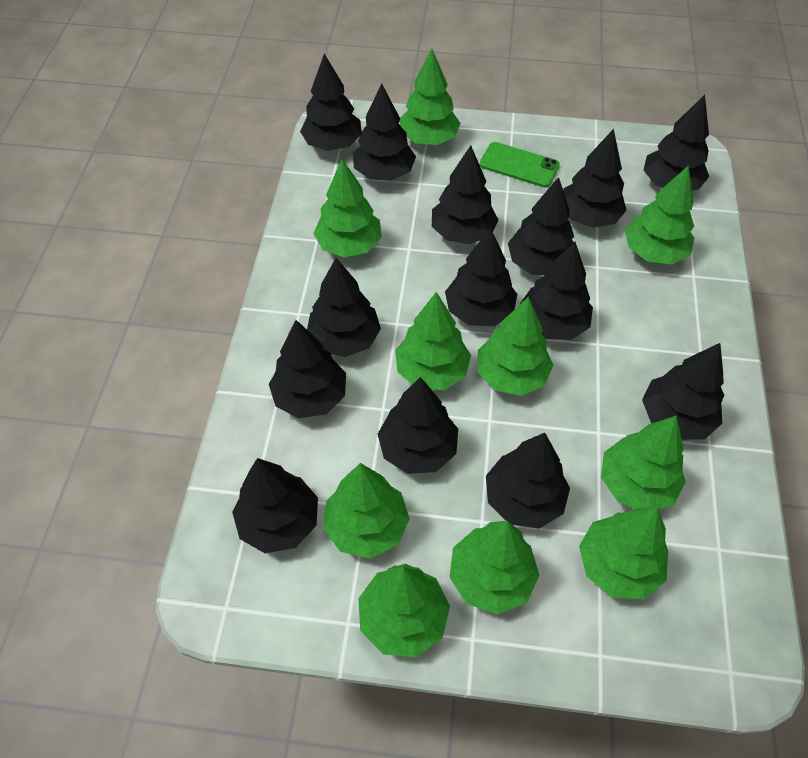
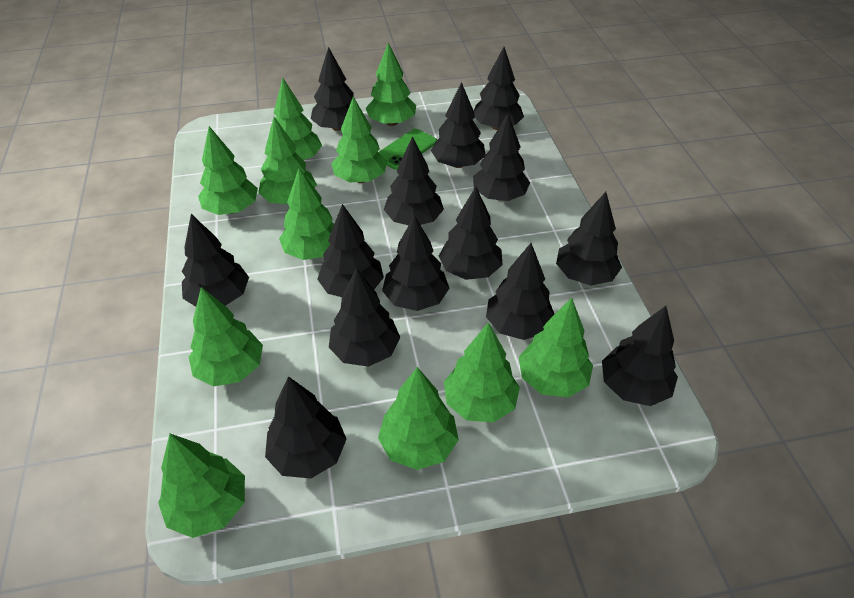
green tree: 10 -> 11

